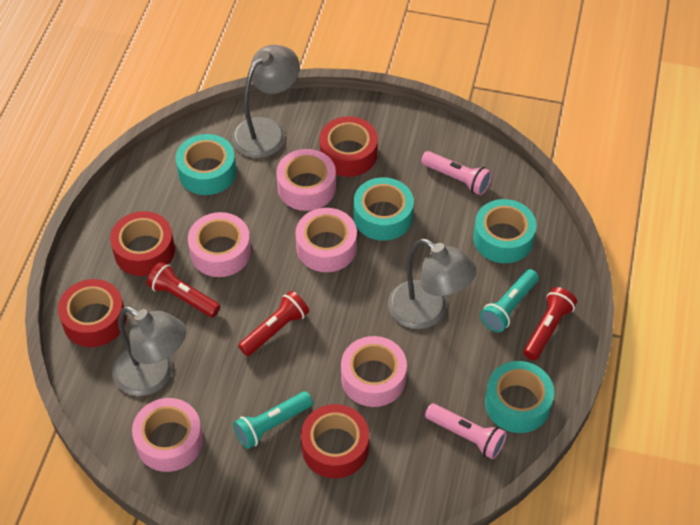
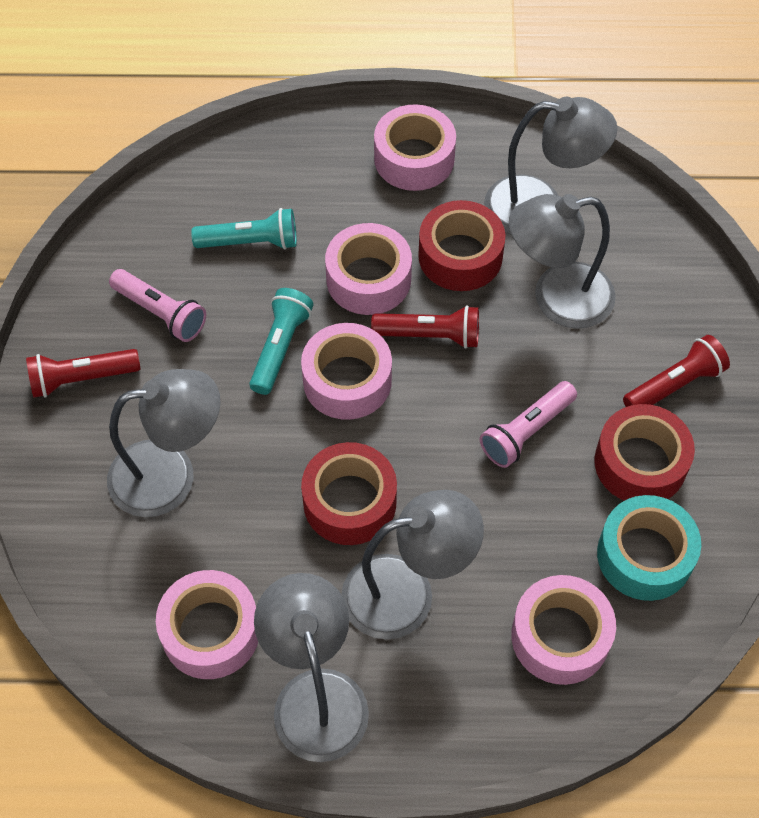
grey lamp: 3 -> 5
red tape: 4 -> 3
turquoise tape: 4 -> 1

